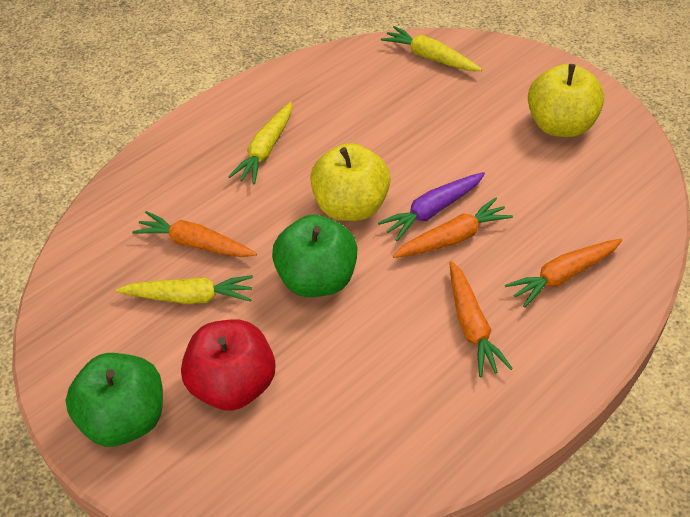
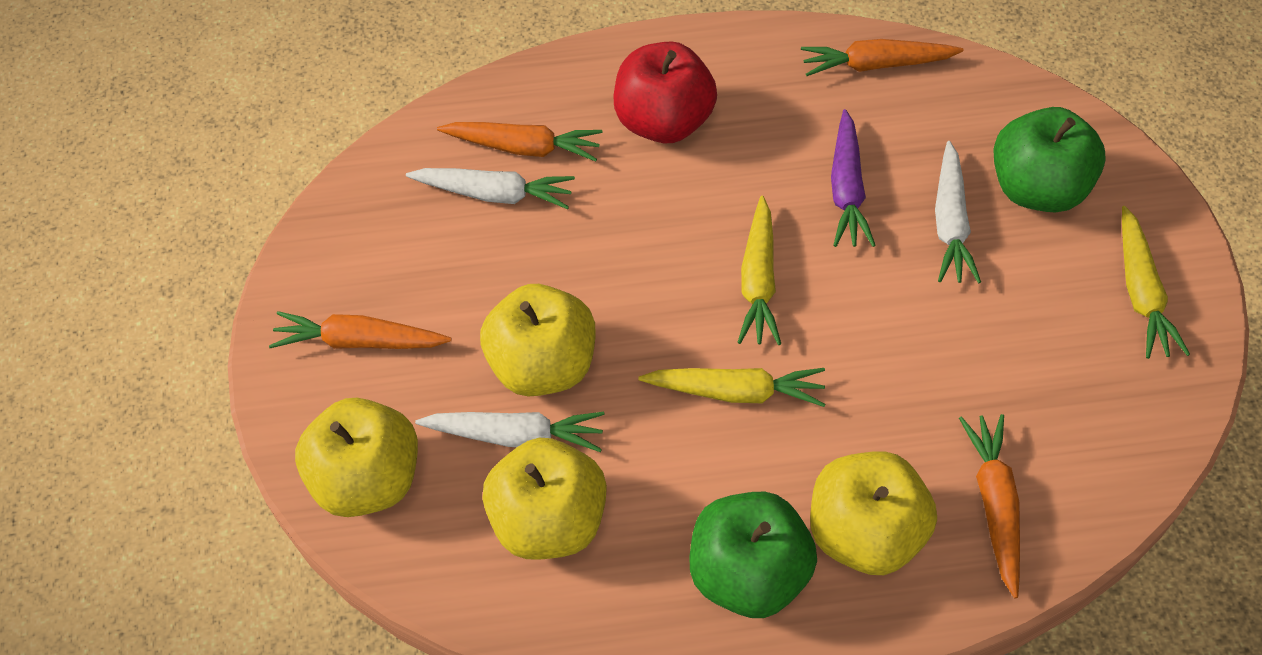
white carrot: 0 -> 3
yellow apple: 2 -> 4

